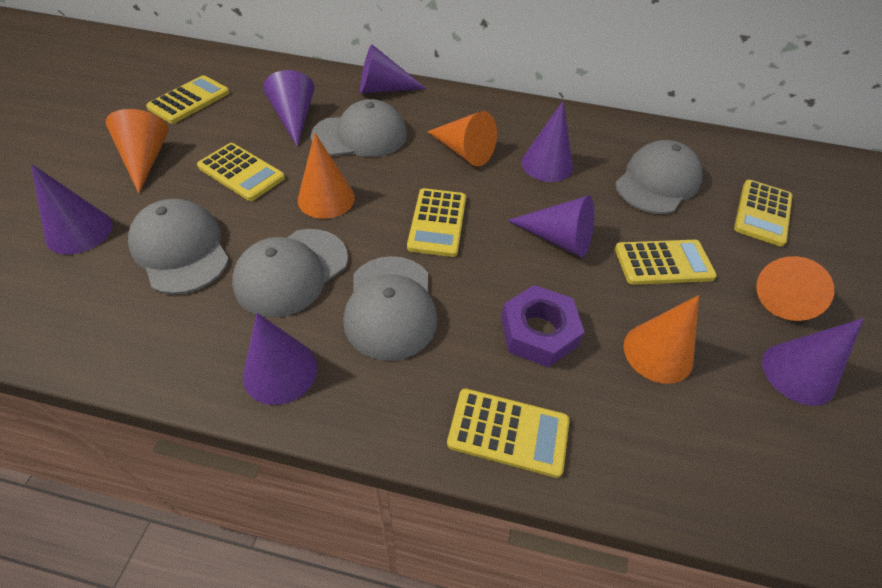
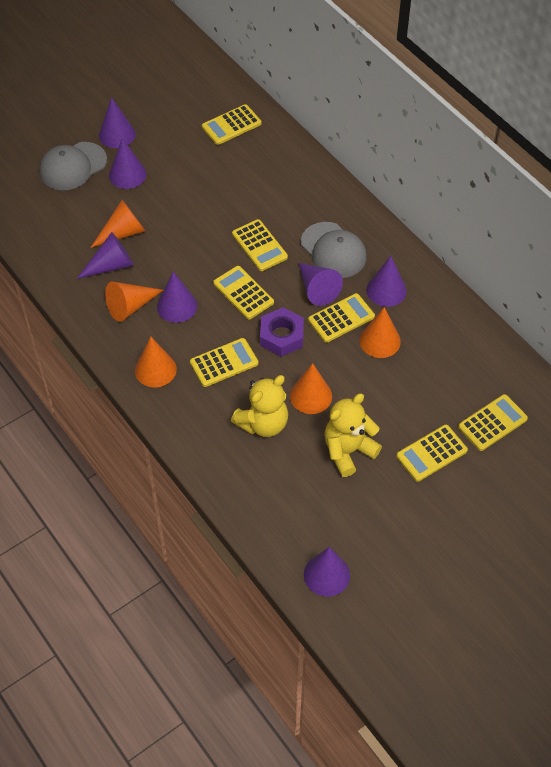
grey cap: 5 -> 2
yellow calculator: 6 -> 7
yellow teddy bear: 0 -> 2

